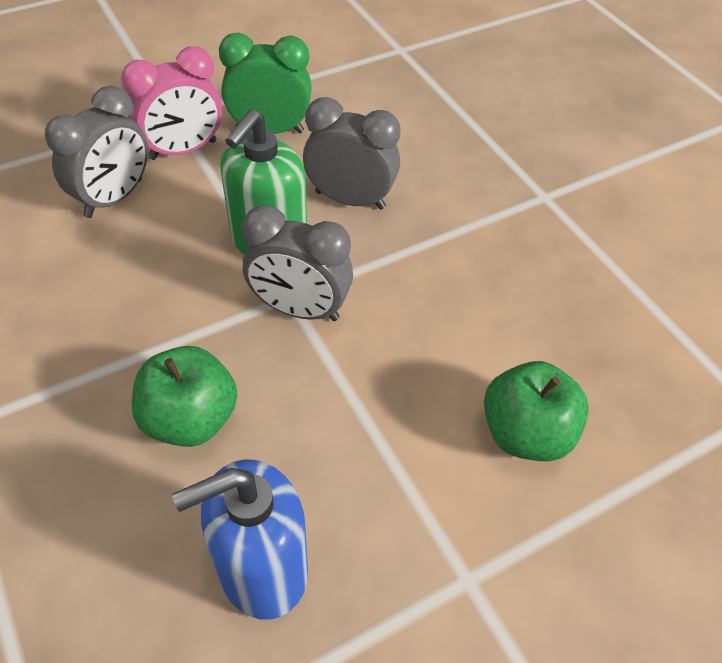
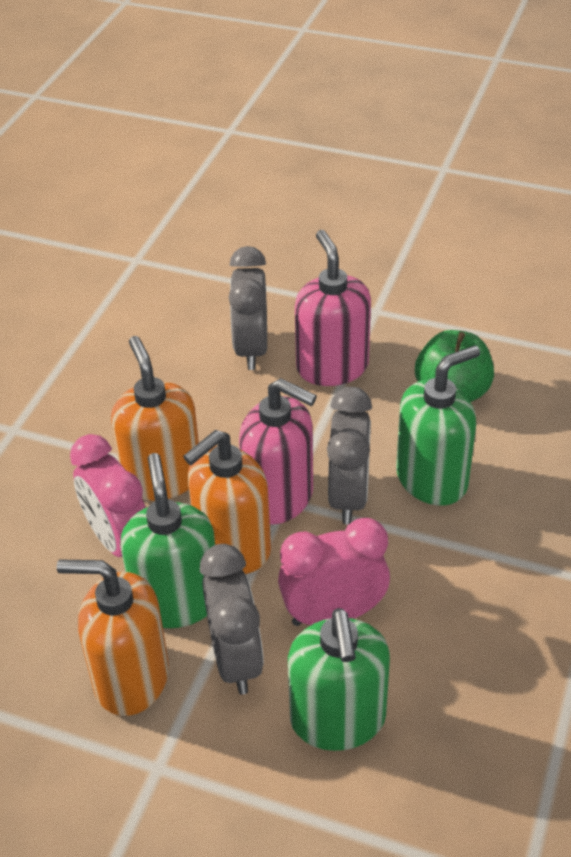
blue soap dispenser: 1 -> 0
green apple: 2 -> 1
green clock: 1 -> 0
green soap dispenser: 1 -> 3
orange soap dispenser: 0 -> 3
pink clock: 1 -> 2
pink soap dispenser: 0 -> 2

